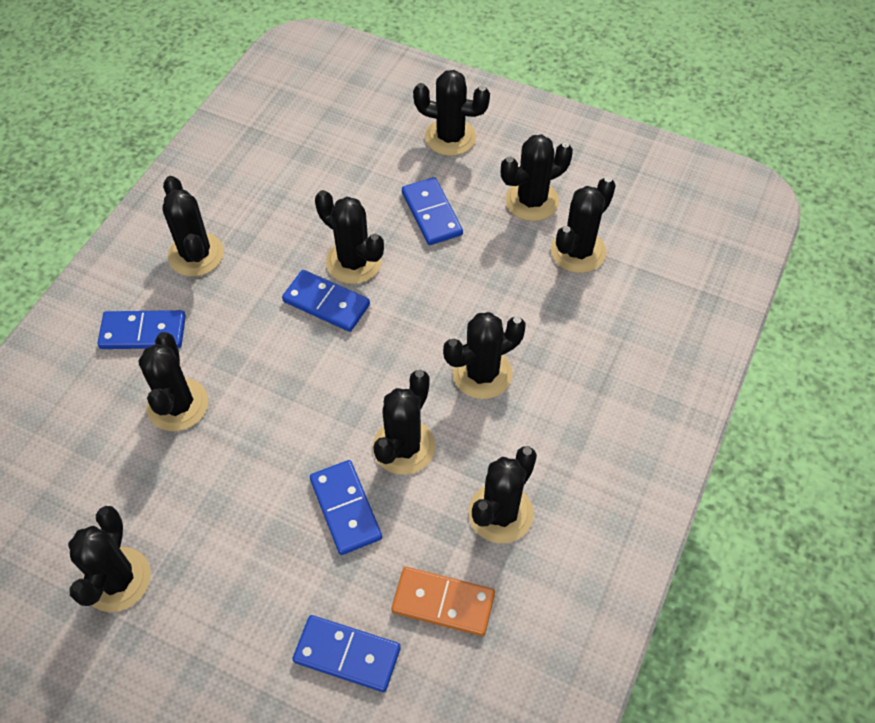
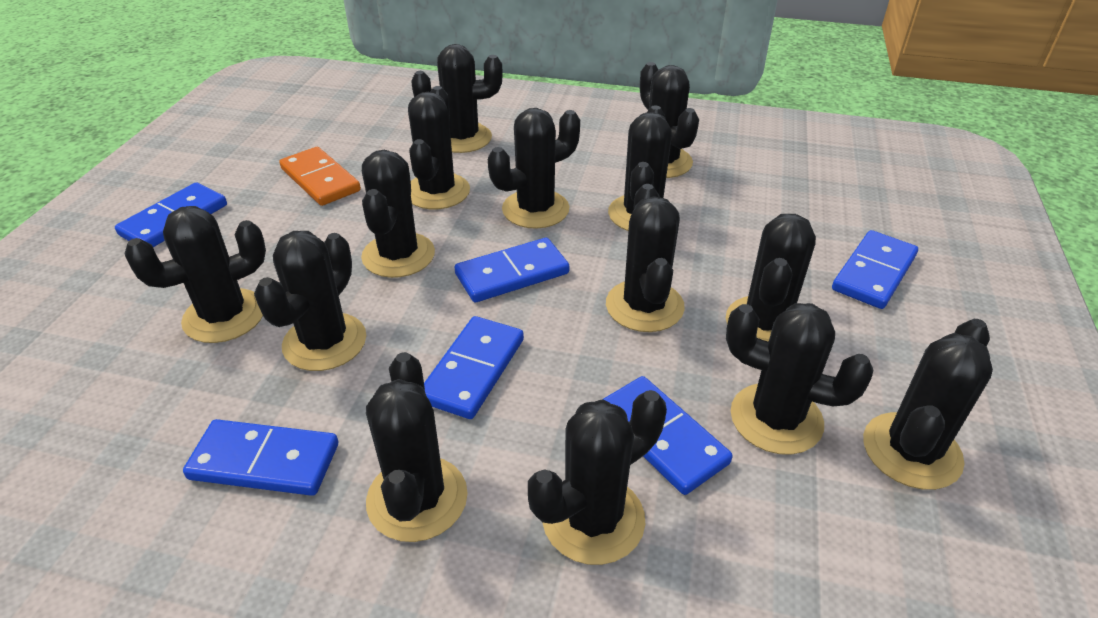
black cactus: 10 -> 14
blue domino: 5 -> 6

